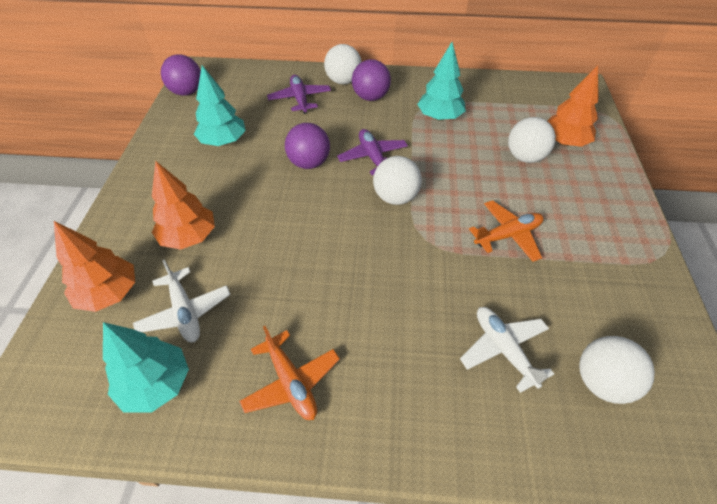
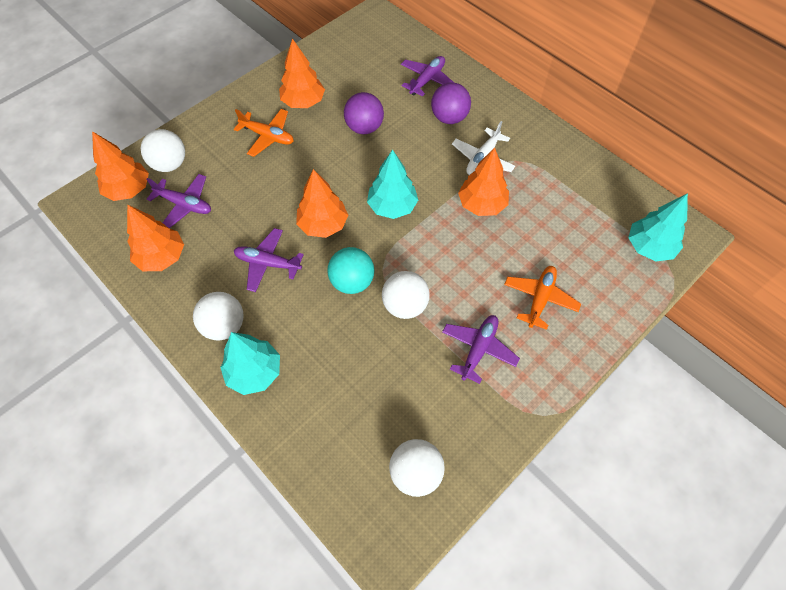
orange tree: 3 -> 5
purple ball: 3 -> 2
purple plane: 2 -> 4
turquoise ball: 0 -> 1
white plane: 2 -> 1

